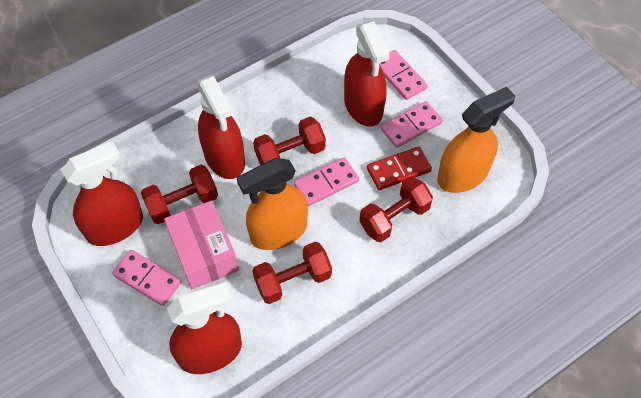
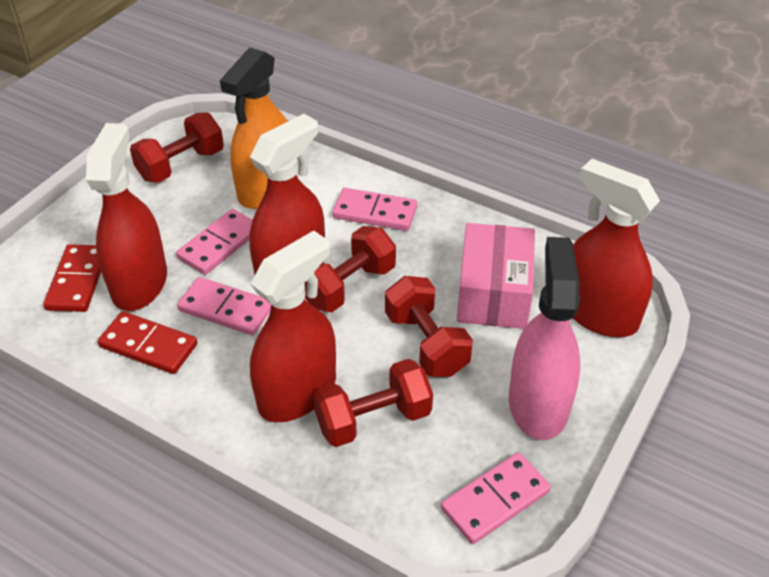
orange spray bottle: 2 -> 1
pink spray bottle: 0 -> 1
red domino: 1 -> 2

